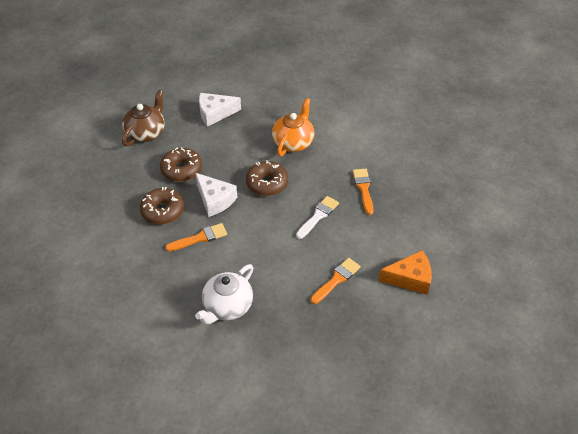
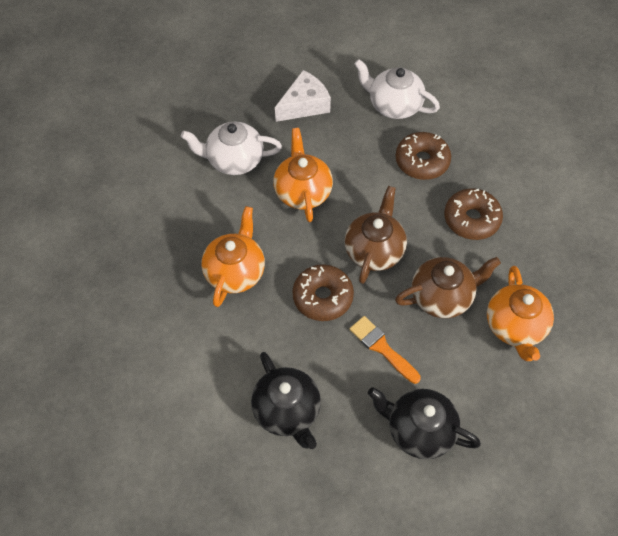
black teapot: 0 -> 2
brown teapot: 1 -> 2
orange brush: 3 -> 1
orange cheese: 1 -> 0
orange teapot: 1 -> 3
white brush: 1 -> 0
white cheese: 2 -> 1
white teapot: 1 -> 2

